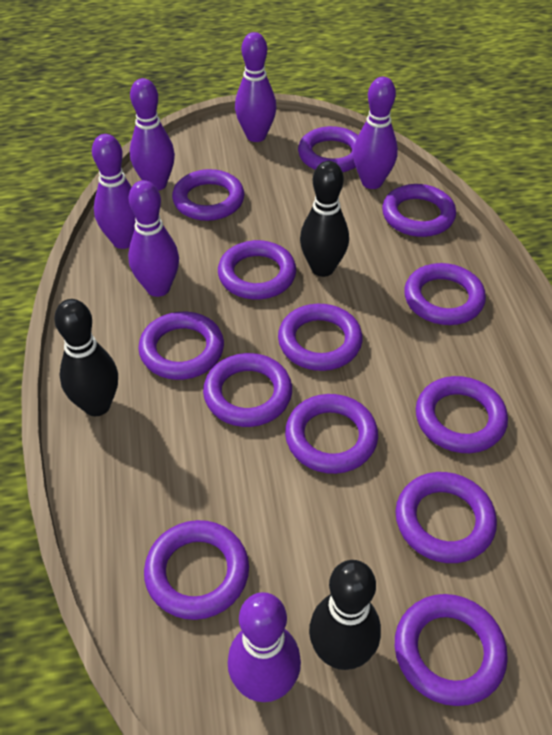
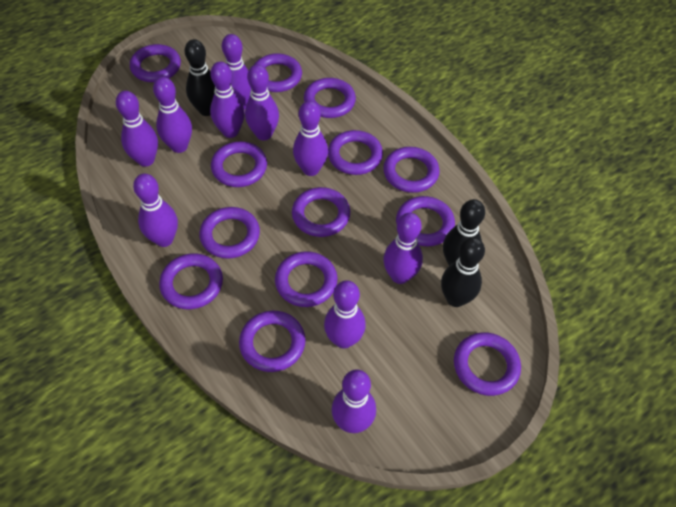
purple bowling pin: 6 -> 10

